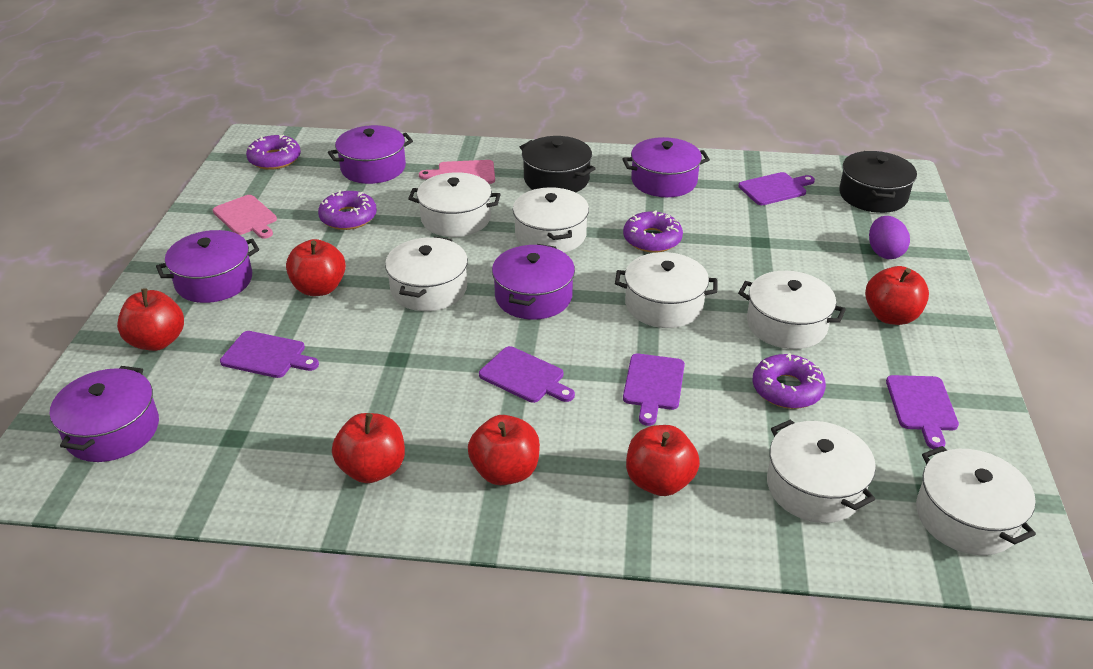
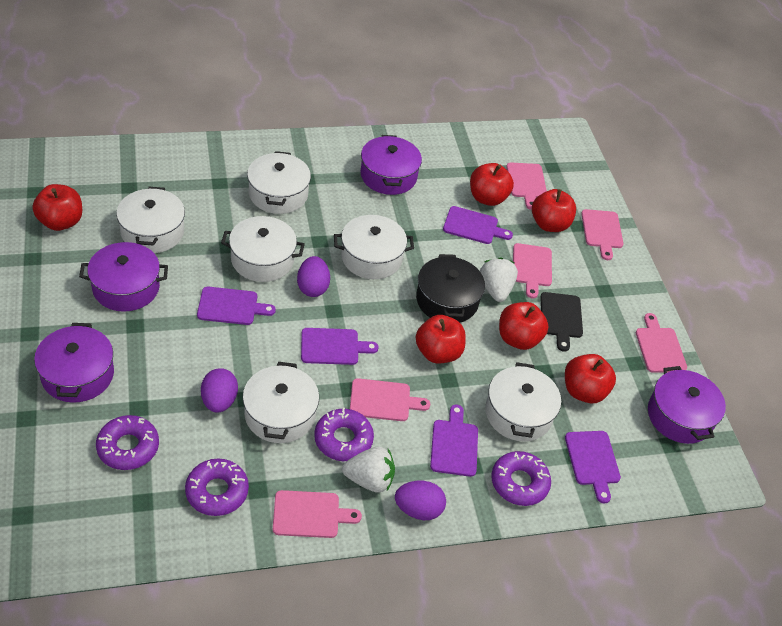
black cutting board: 0 -> 1
black pot: 2 -> 1
pink cutting board: 2 -> 6
purple egg: 1 -> 3
purple pot: 5 -> 4
white pot: 7 -> 6
white strawberry: 0 -> 2

